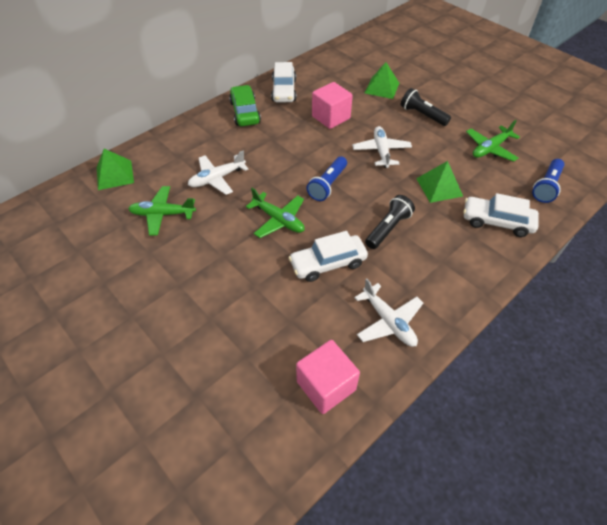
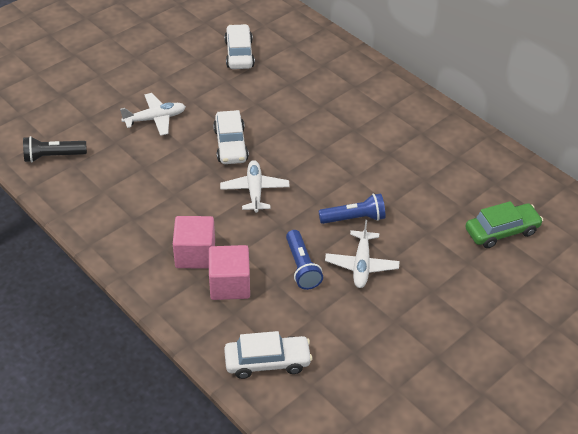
black flashlight: 2 -> 1
green plane: 3 -> 0
green pyramid: 3 -> 0

